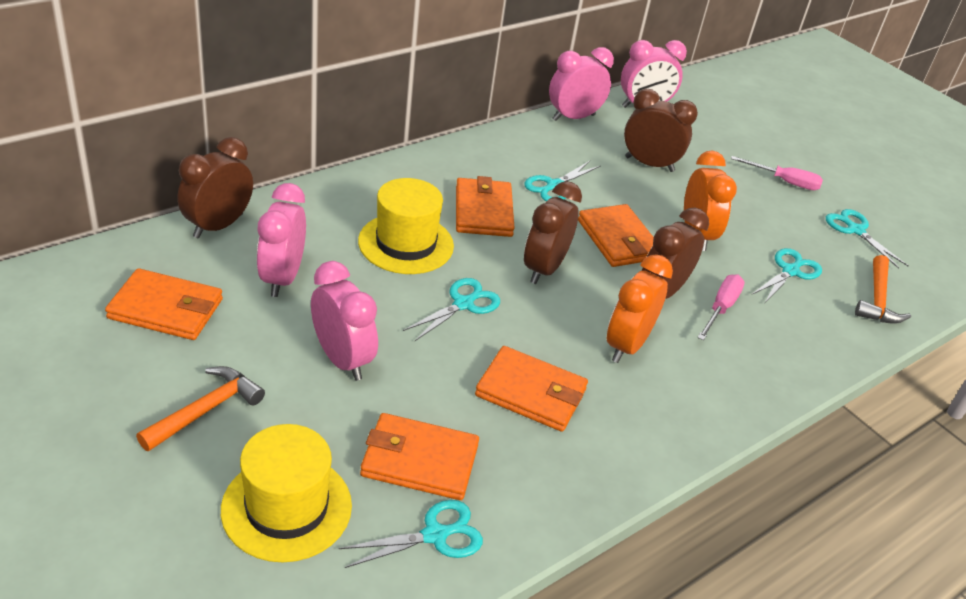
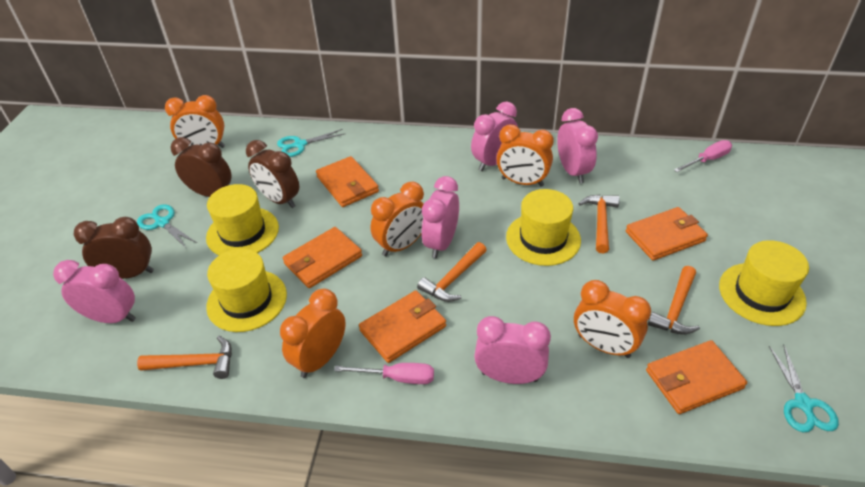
brown clock: 4 -> 3
orange clock: 2 -> 5
orange hammer: 2 -> 4
pink clock: 4 -> 5
turquoise scissors: 5 -> 3
yellow hat: 2 -> 4

